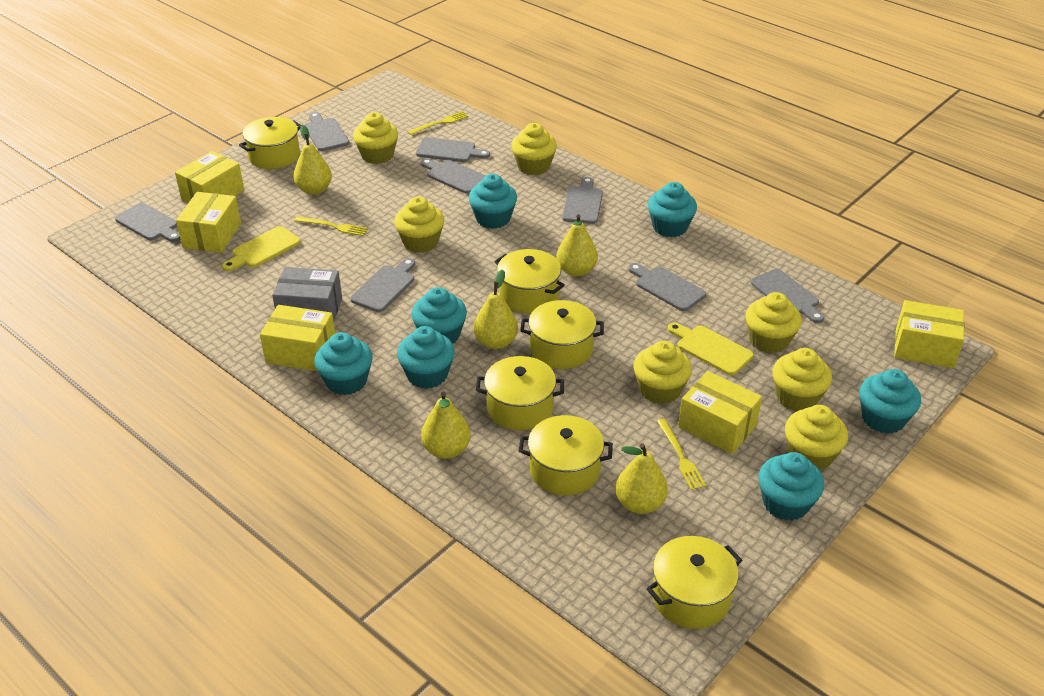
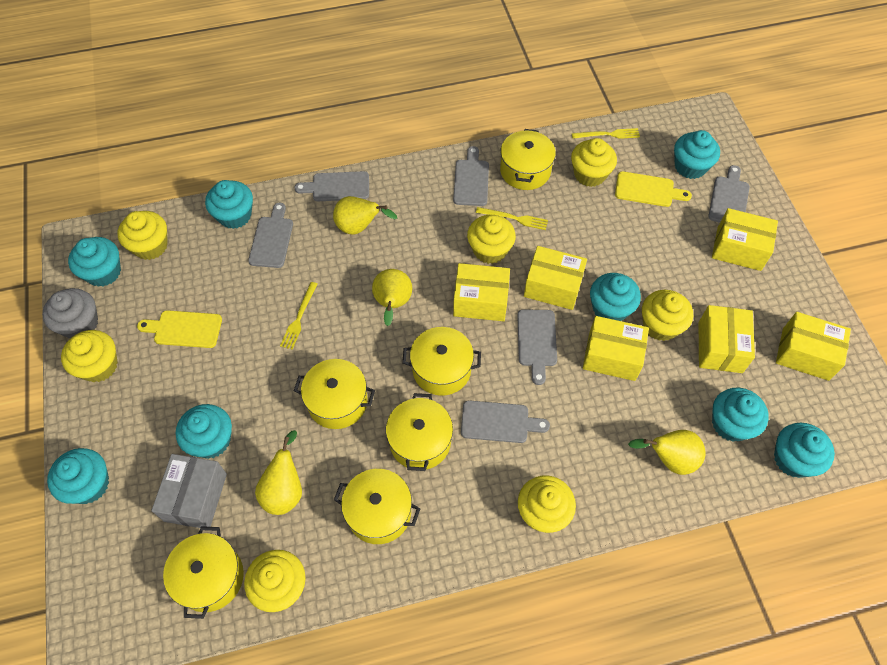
grey cupcake: 0 -> 1
grey cutting board: 8 -> 6
turquoise cupcake: 7 -> 8
yellow box: 5 -> 6
yellow pear: 5 -> 4

